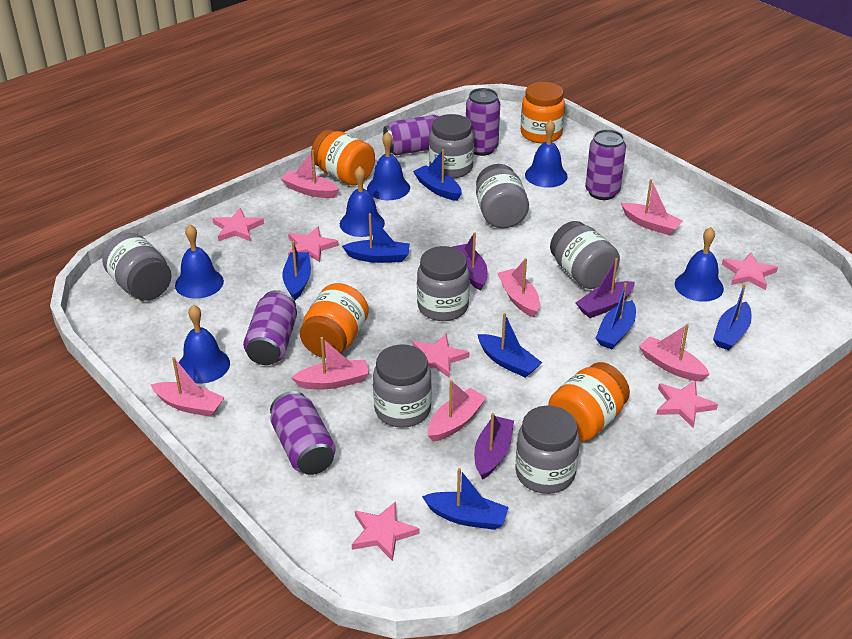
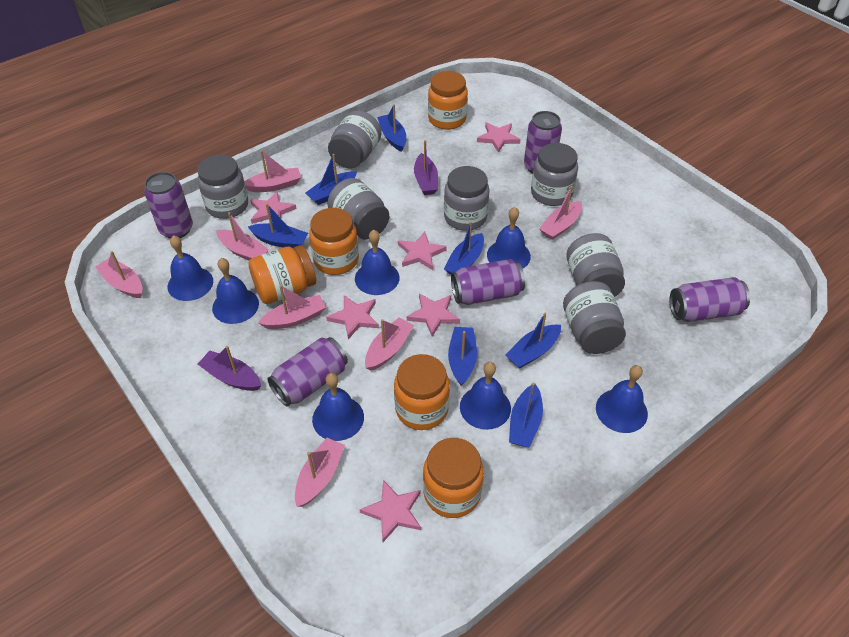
blue bell: 6 -> 7
orange jar: 4 -> 5
purple boat: 3 -> 2

